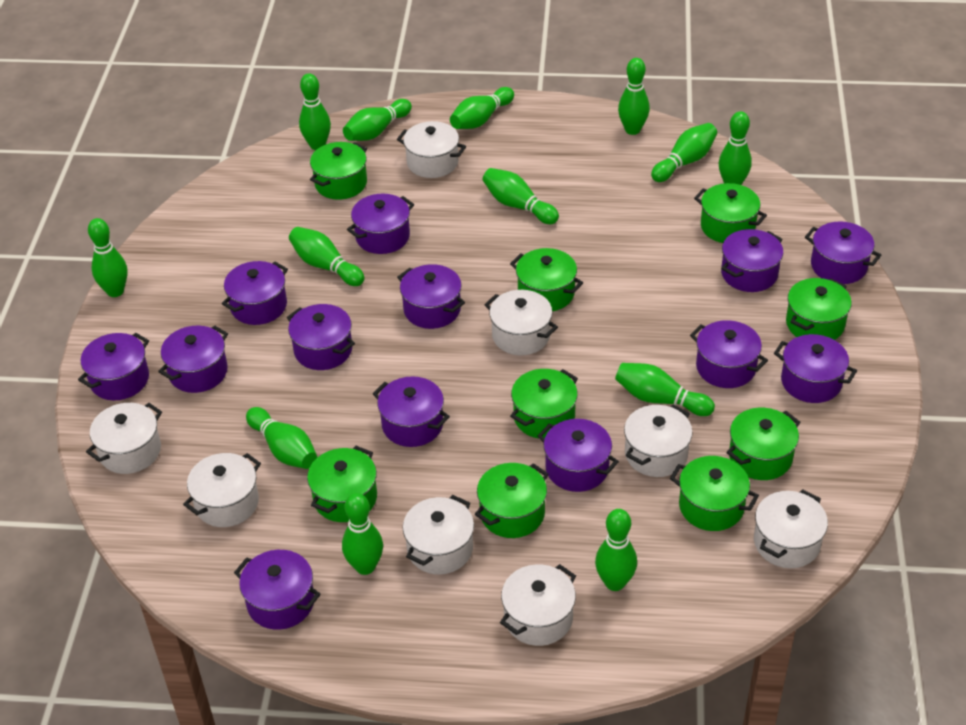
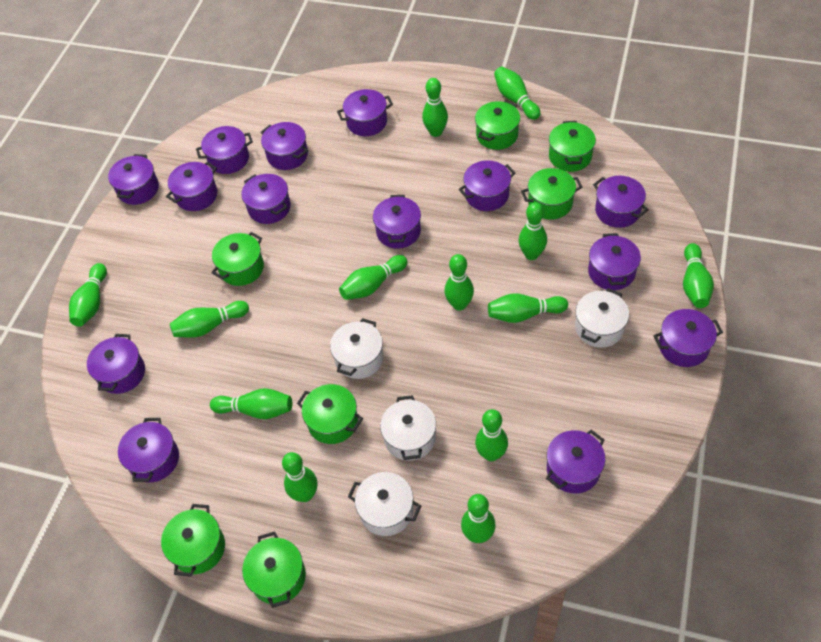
green pot: 9 -> 7
purple pot: 13 -> 14
white pot: 8 -> 4

